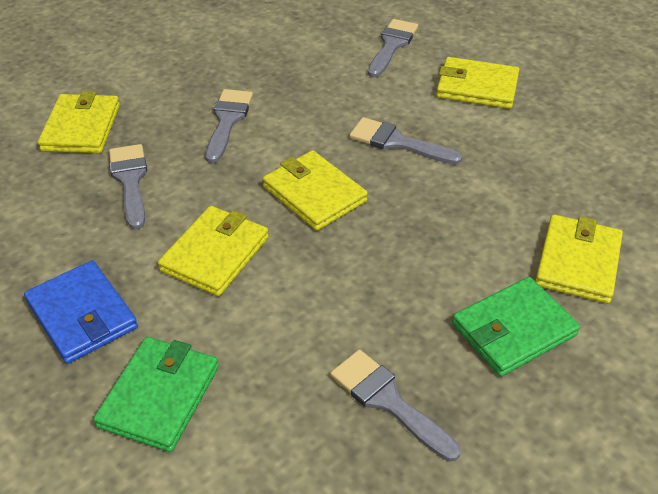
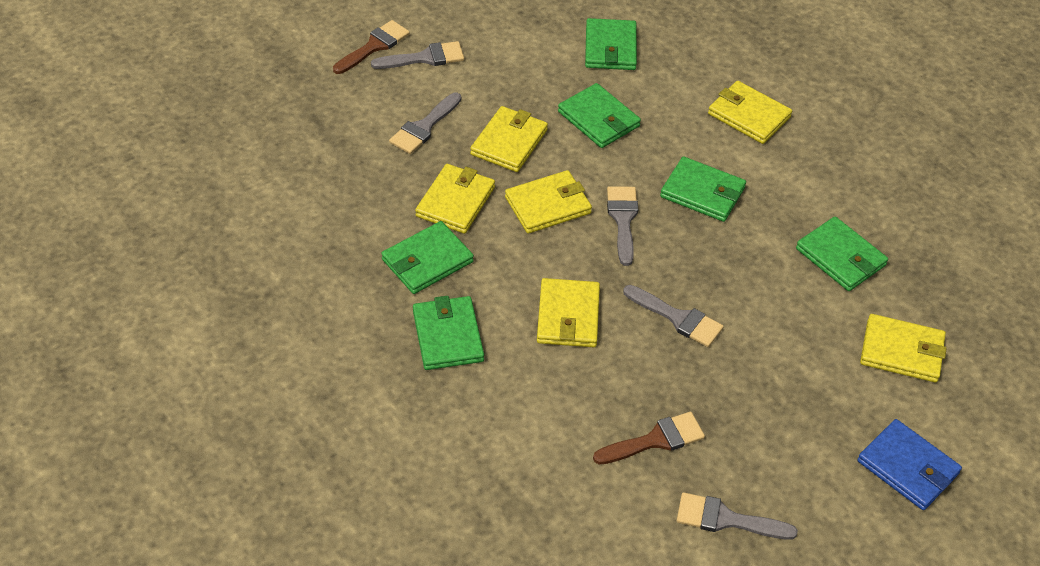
brown brush: 0 -> 2
green wallet: 2 -> 6
yellow wallet: 5 -> 6

